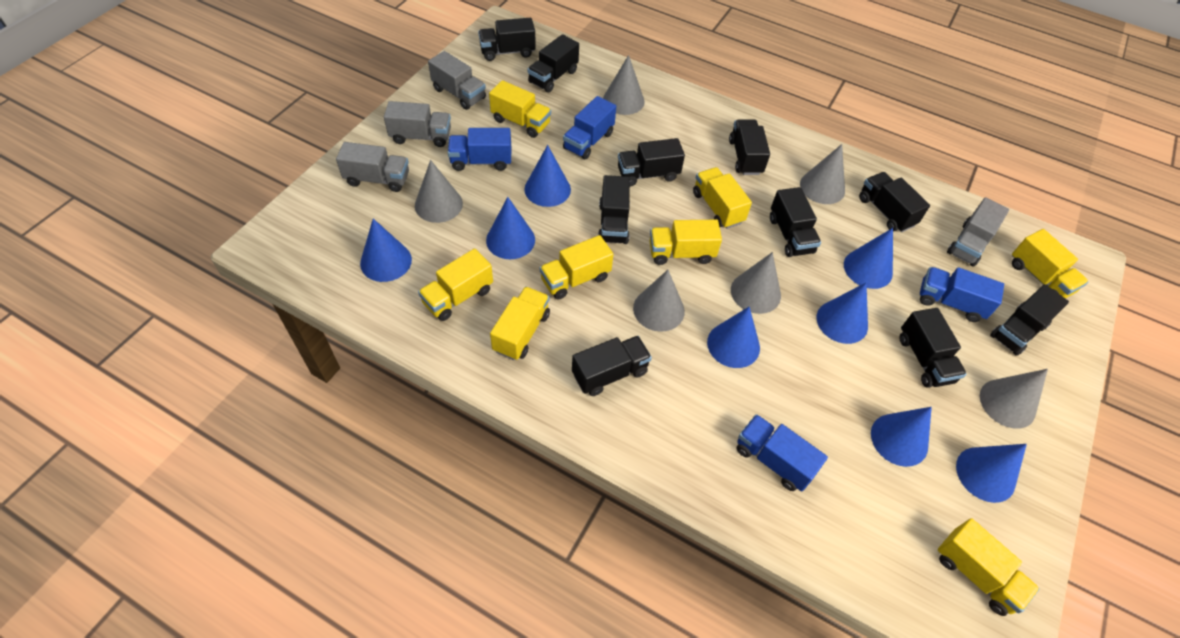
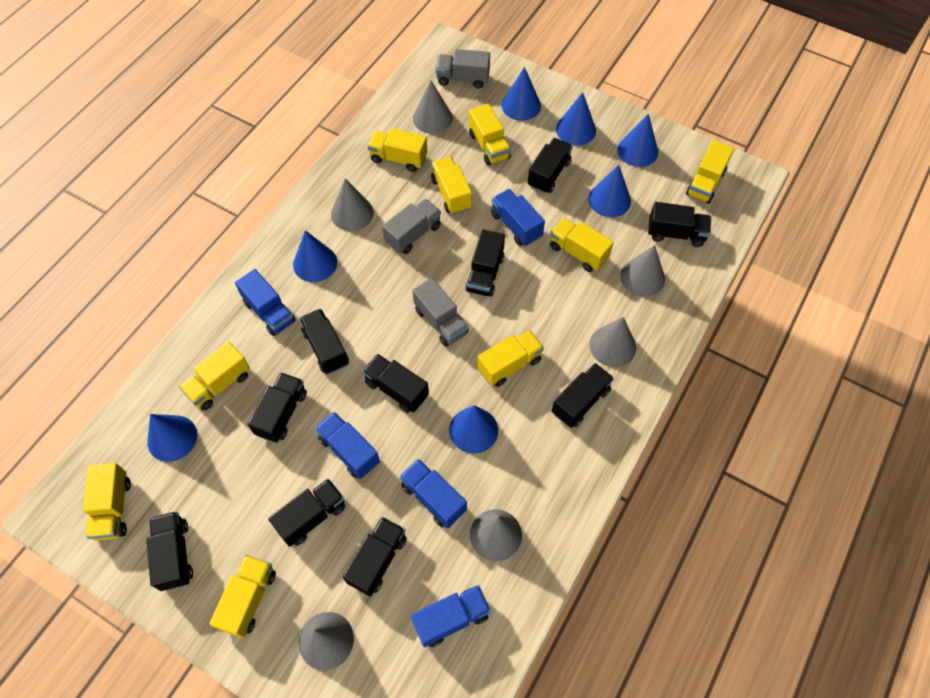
blue cone: 8 -> 7
blue truck: 4 -> 5
grey truck: 4 -> 3
yellow truck: 8 -> 9

